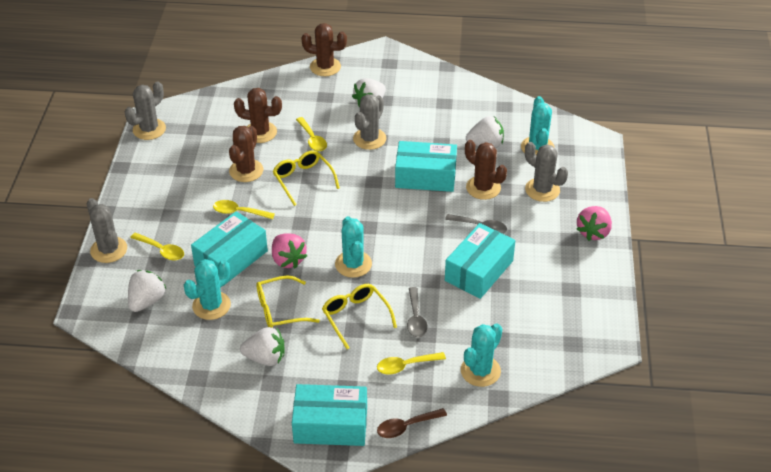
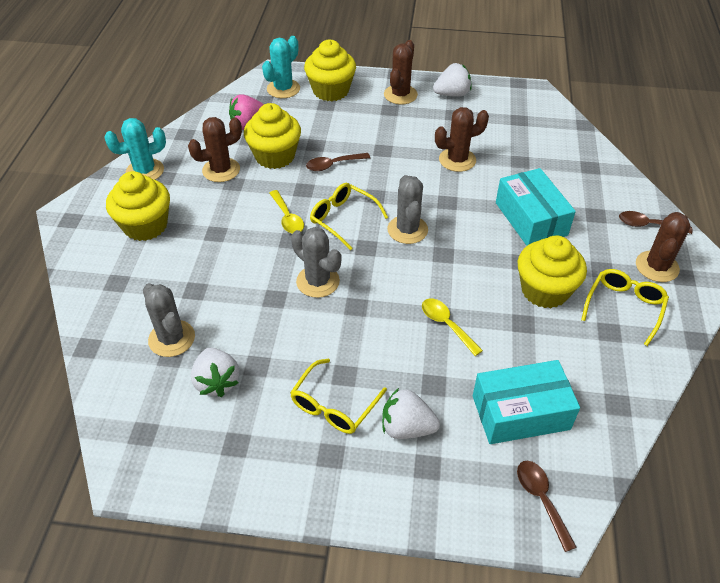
brown spoon: 1 -> 3
grey cactus: 4 -> 3
grey spoon: 2 -> 0
pink strawberry: 2 -> 1
turquoise box: 4 -> 2
turquoise cactus: 4 -> 2
white strawberry: 4 -> 3
yellow cupcake: 0 -> 4
yellow spoon: 4 -> 2

